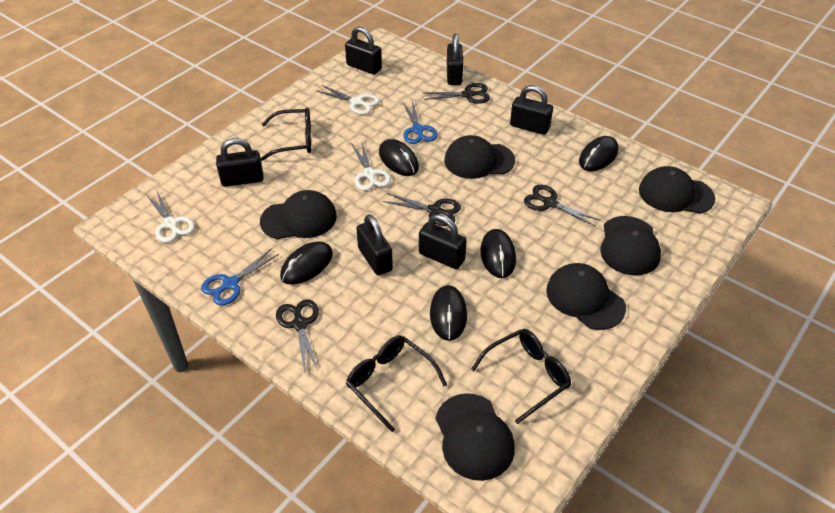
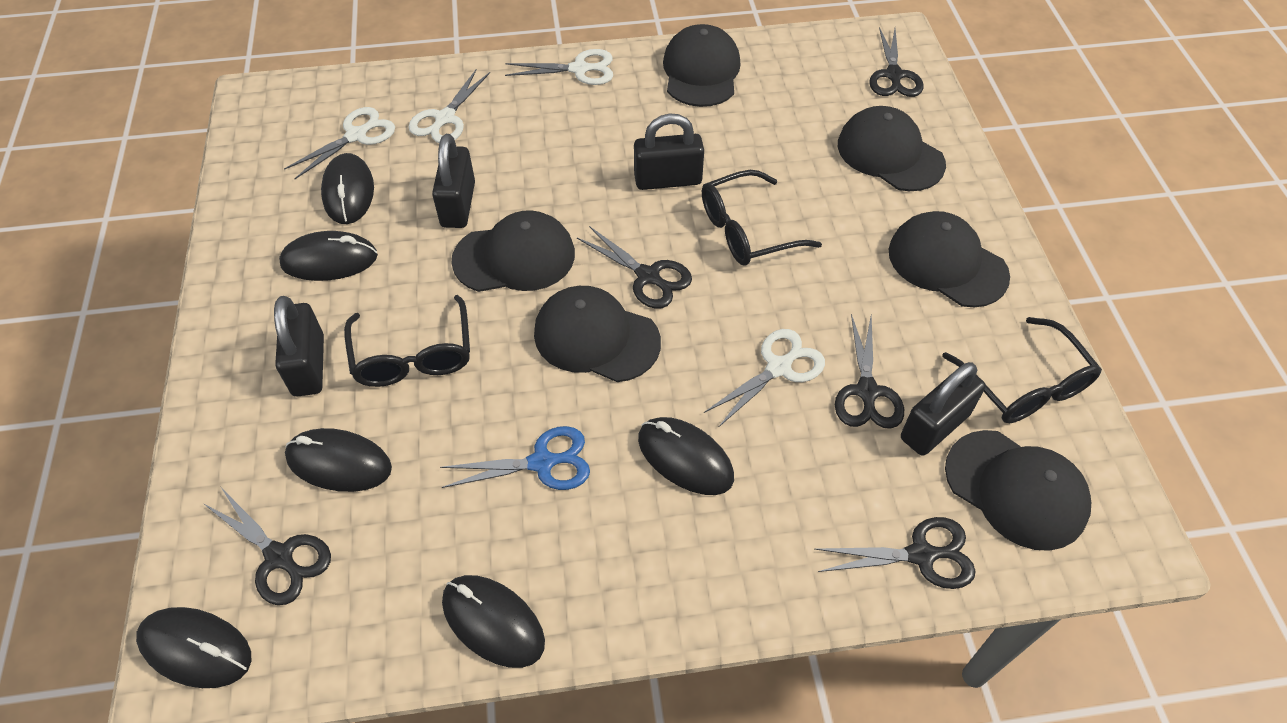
black mouse: 5 -> 6
black padlock: 6 -> 4
black scissors: 4 -> 5
blue scissors: 2 -> 1
white scissors: 3 -> 4

